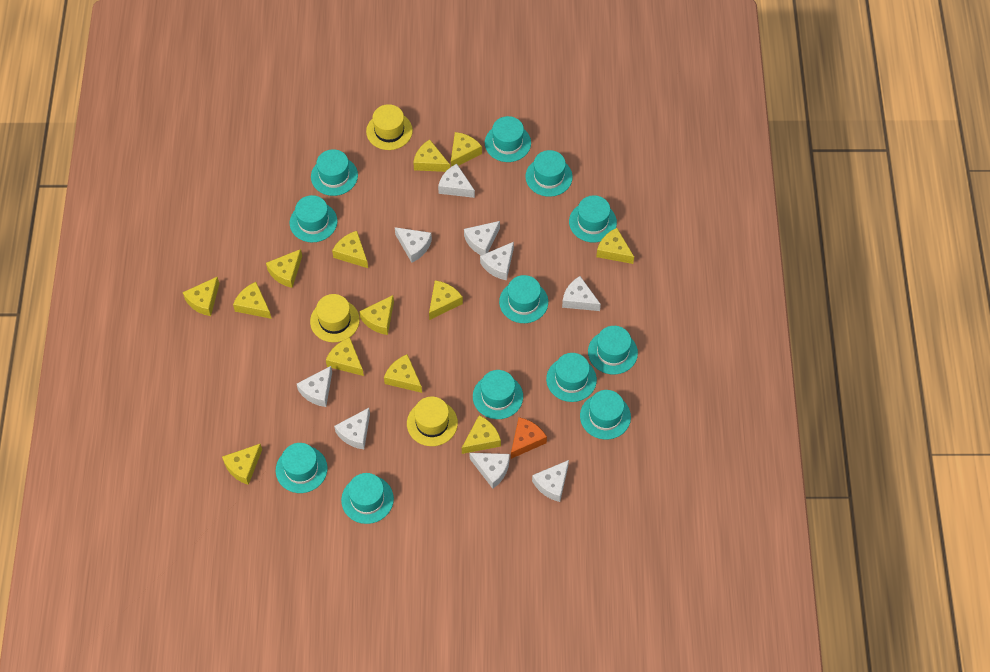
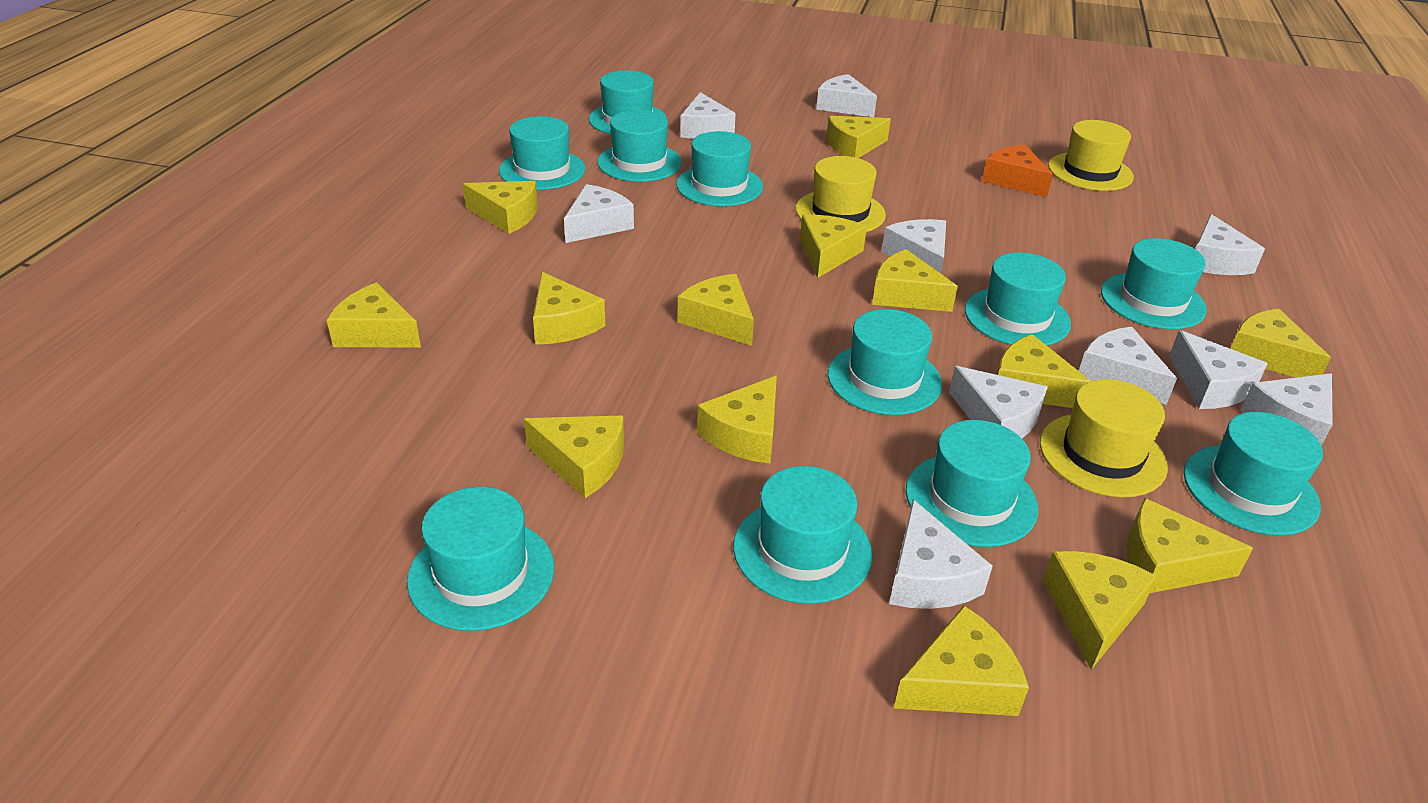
turquoise hat: 12 -> 11
white cheese: 9 -> 10
yellow cheese: 13 -> 14

